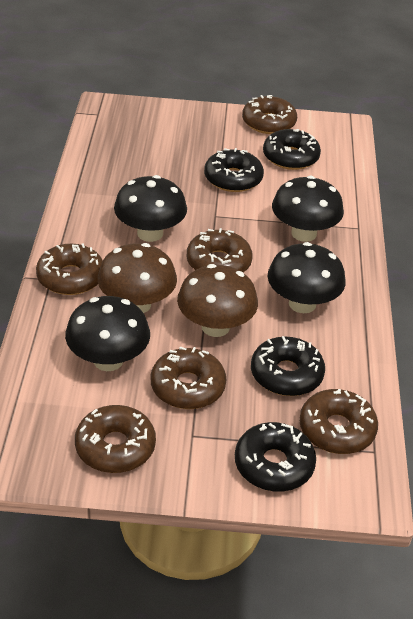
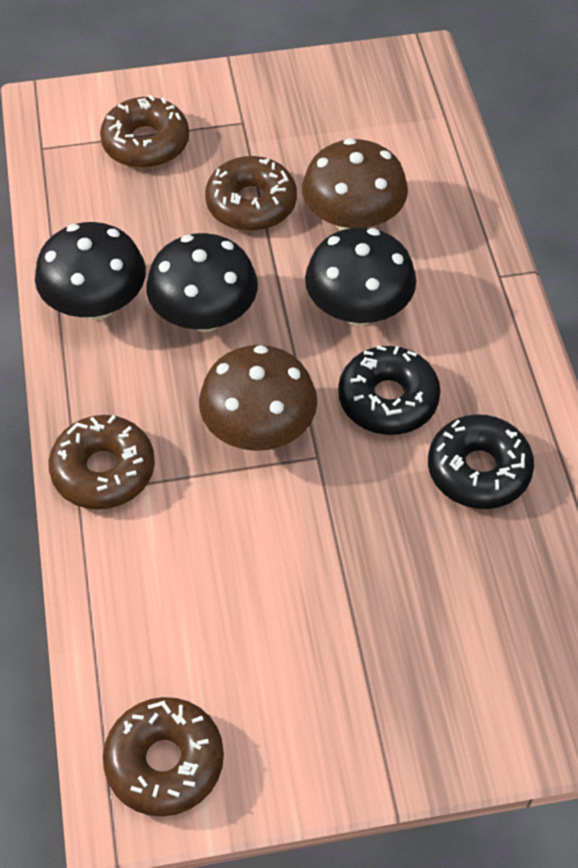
black donut: 4 -> 2
black mushroom: 4 -> 3
brown donut: 6 -> 4

